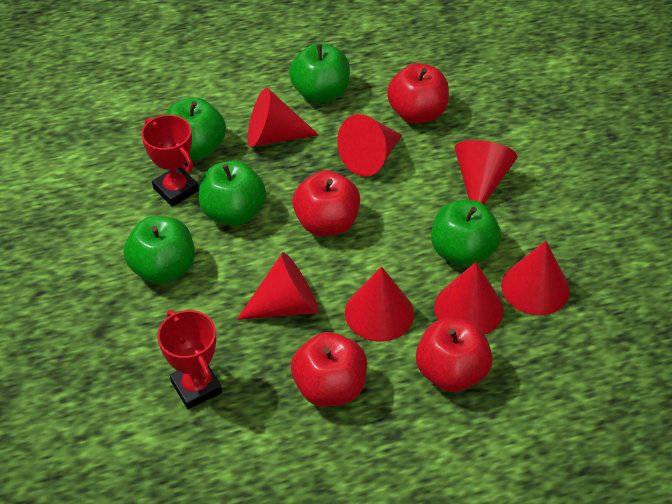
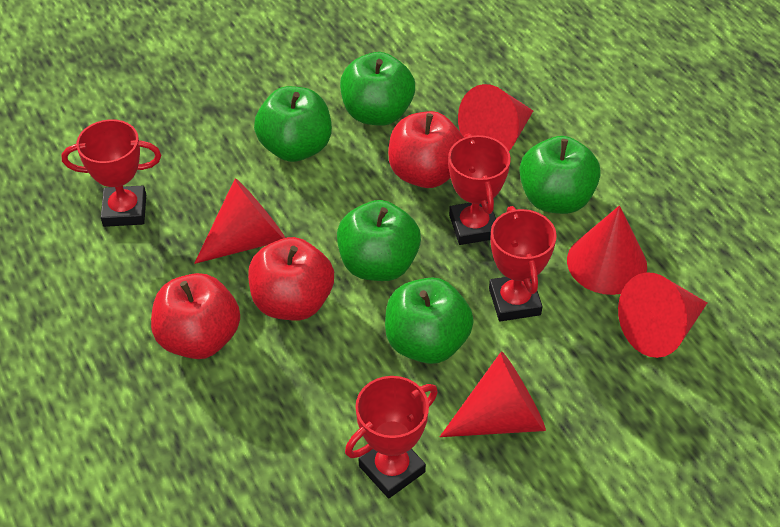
red apple: 4 -> 3
red cone: 7 -> 5
red trophy: 2 -> 4

